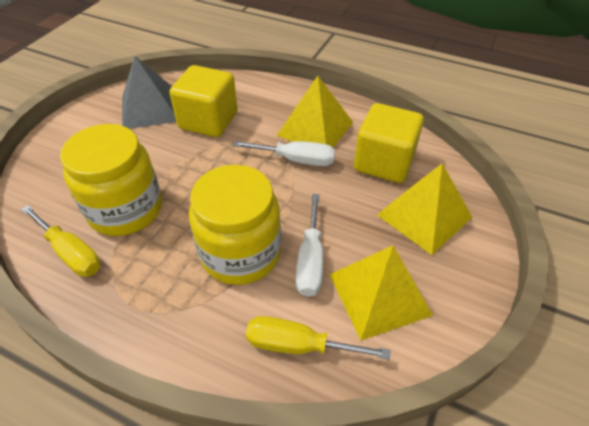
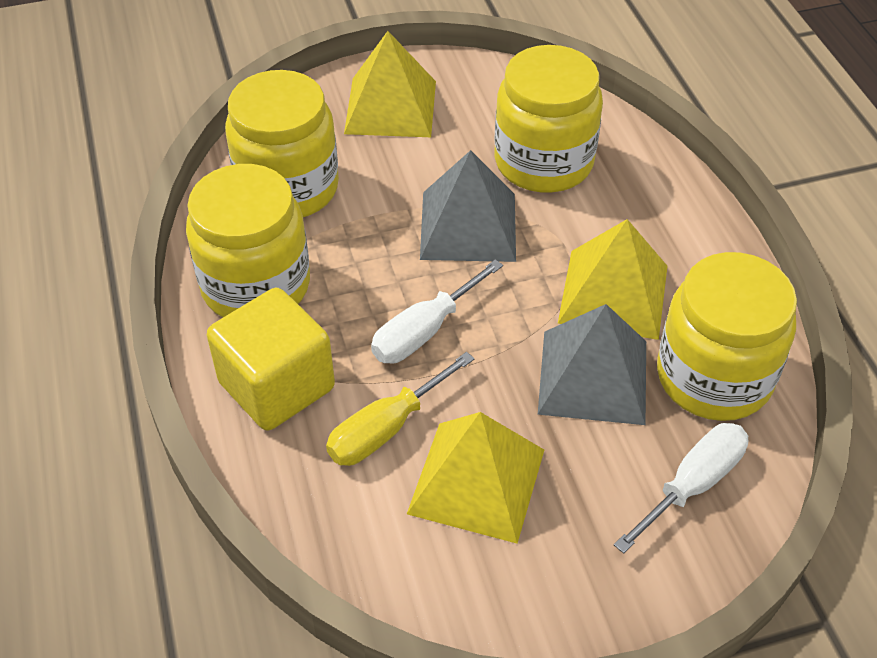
grey pyramid: 1 -> 2
yellow cube: 2 -> 1
yellow jar: 2 -> 4
yellow screwdriver: 2 -> 1

